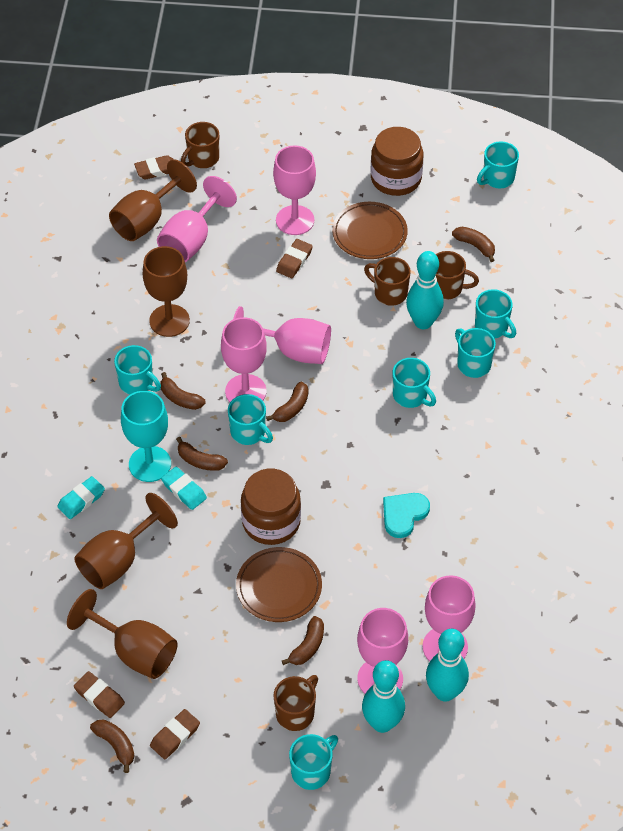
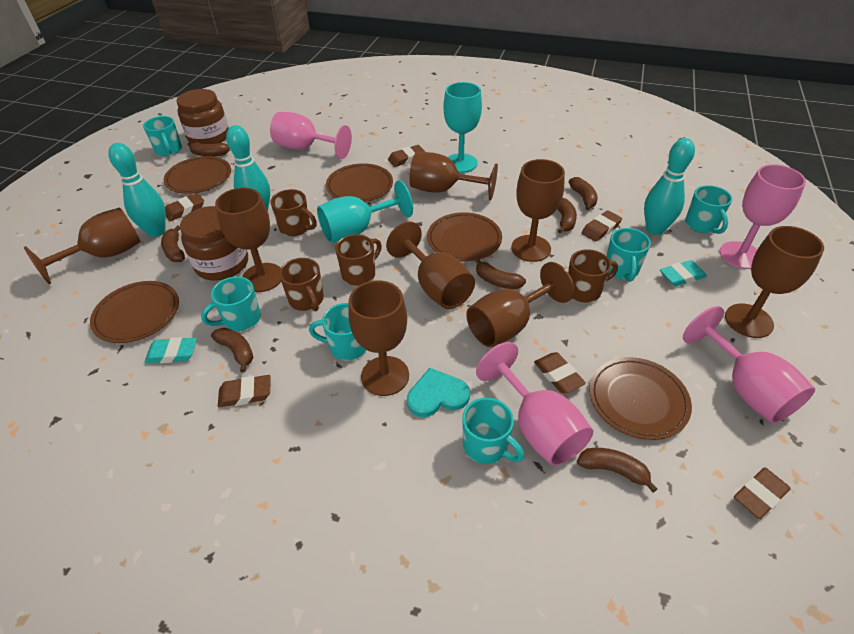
brown banana: 6 -> 7
brown eraser: 4 -> 6
brown goblet: 4 -> 8
brown plate: 2 -> 5
pink goblet: 6 -> 4
turquoise goblet: 1 -> 2
turquoise mug: 7 -> 6

